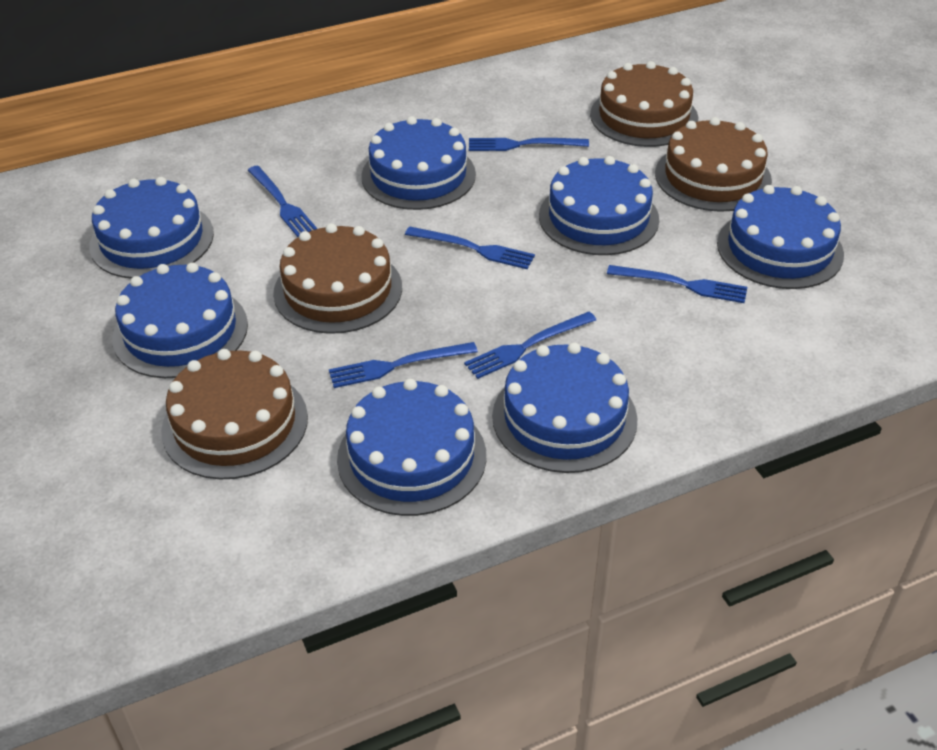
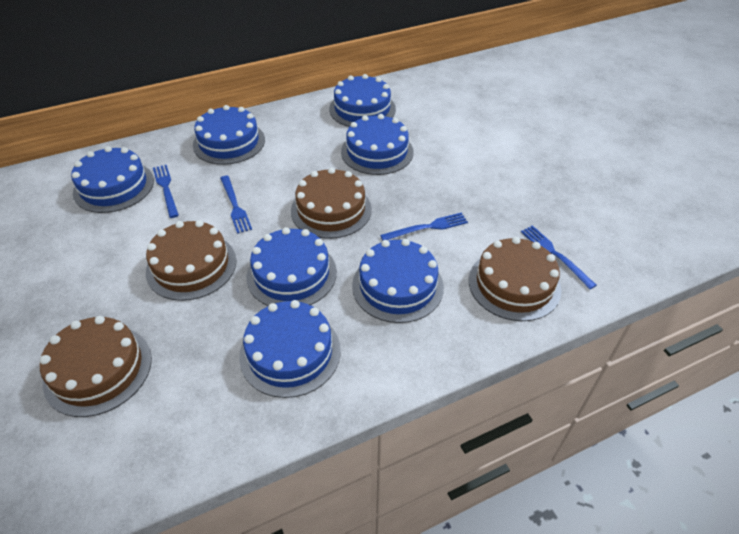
blue fork: 6 -> 4

